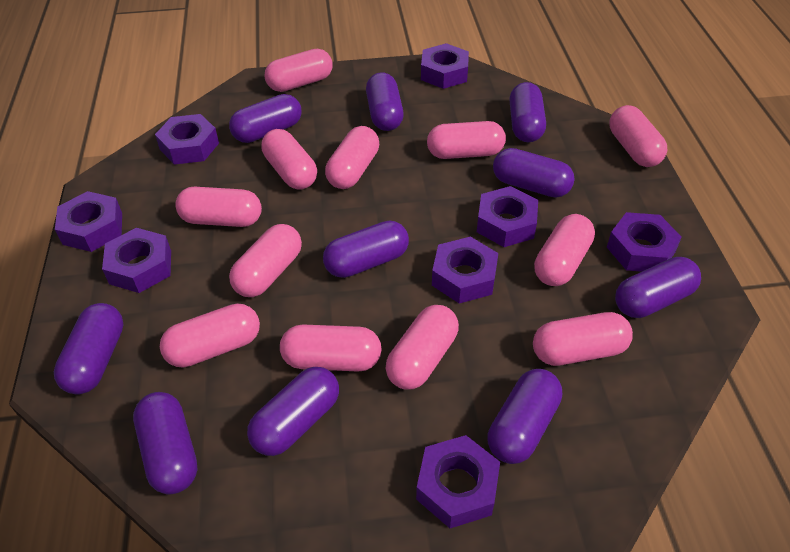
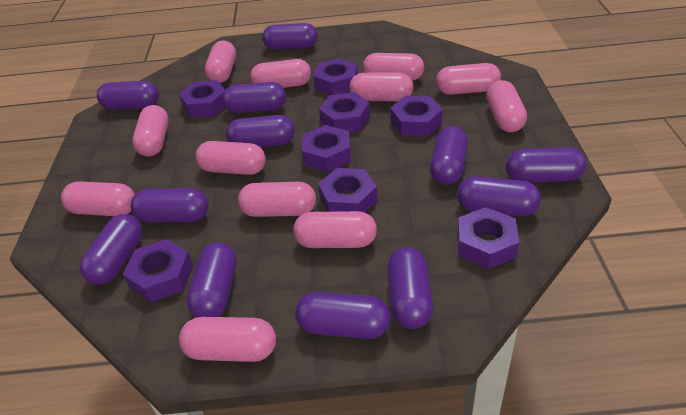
purple capsule: 10 -> 12

